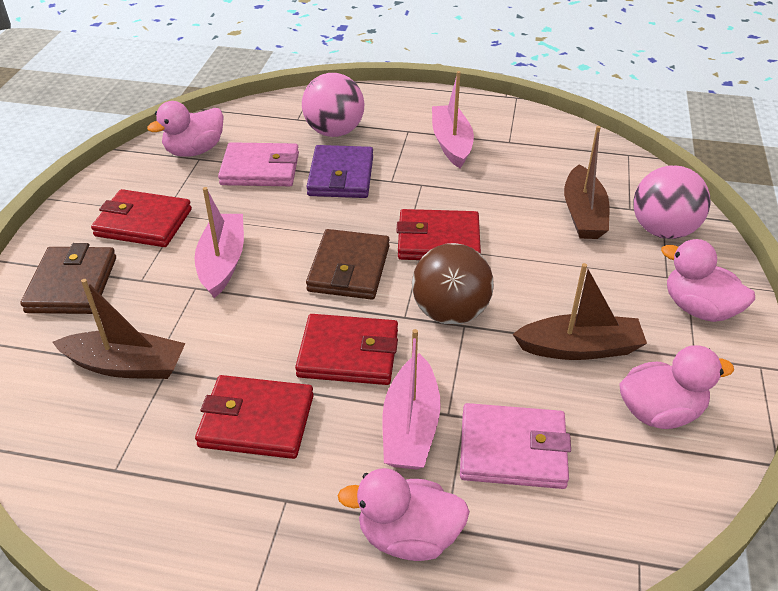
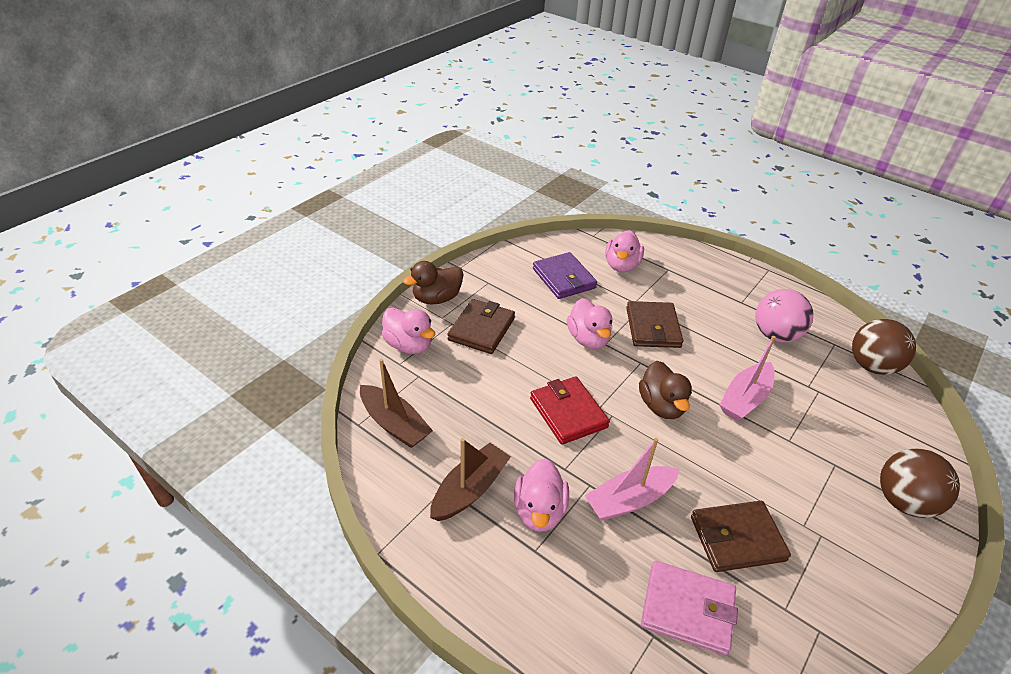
brown ball: 1 -> 2
brown boat: 3 -> 2
brown duck: 0 -> 2
brown wallet: 2 -> 3
pink ball: 2 -> 1
pink boat: 3 -> 2
pink wallet: 2 -> 1
red wallet: 4 -> 1

